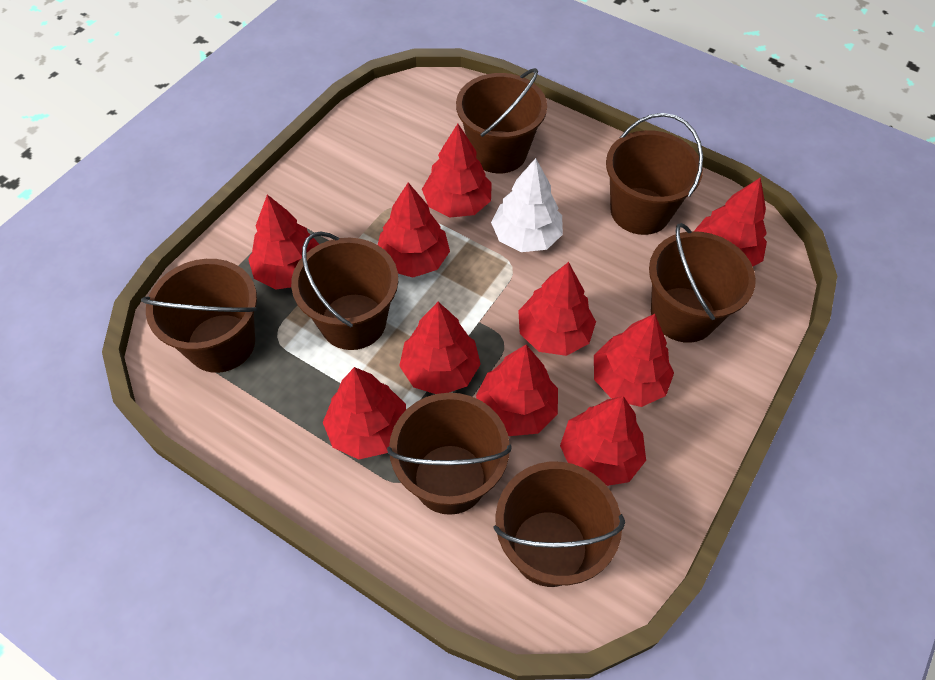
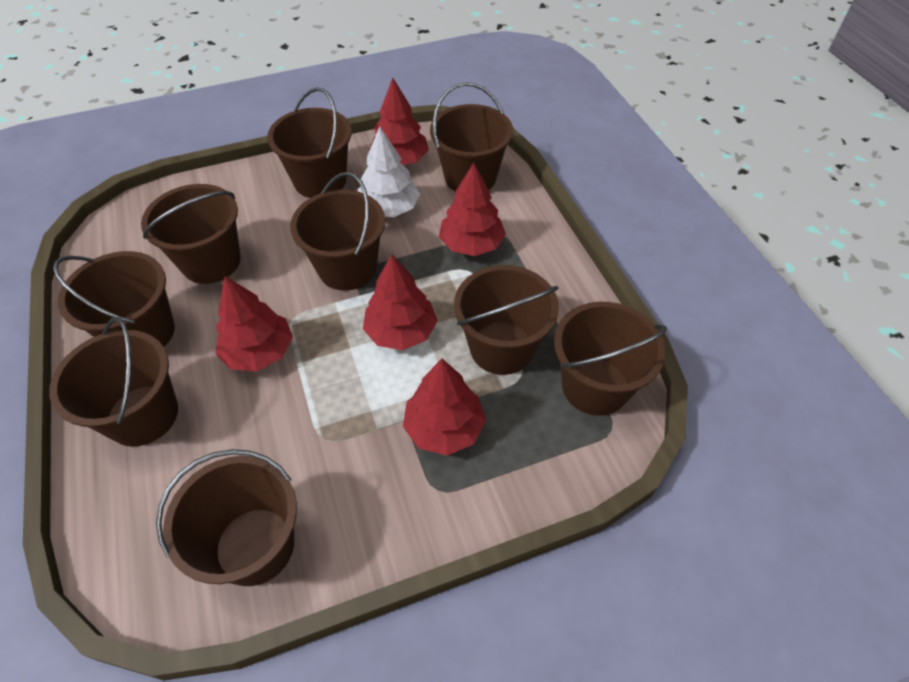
brown bucket: 7 -> 9
red tree: 10 -> 5

